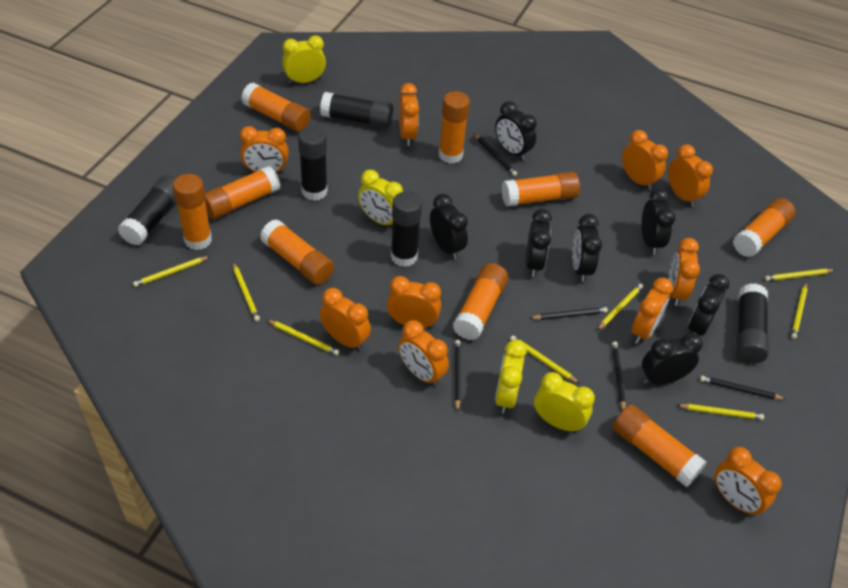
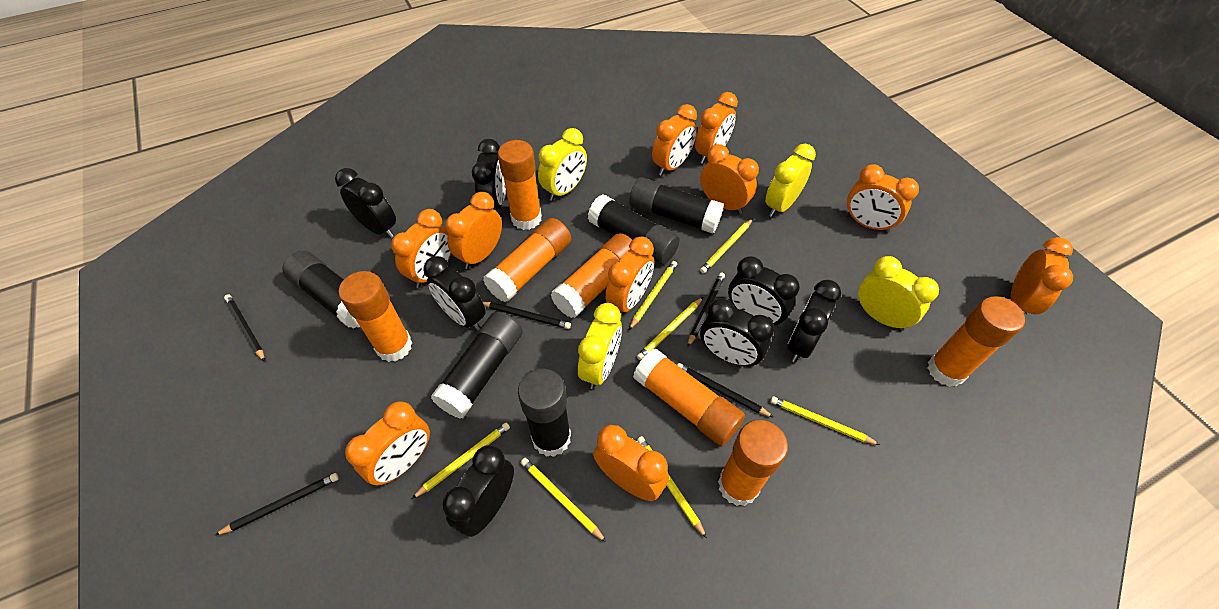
orange glue stick: 9 -> 7
yellow pencil: 8 -> 7

